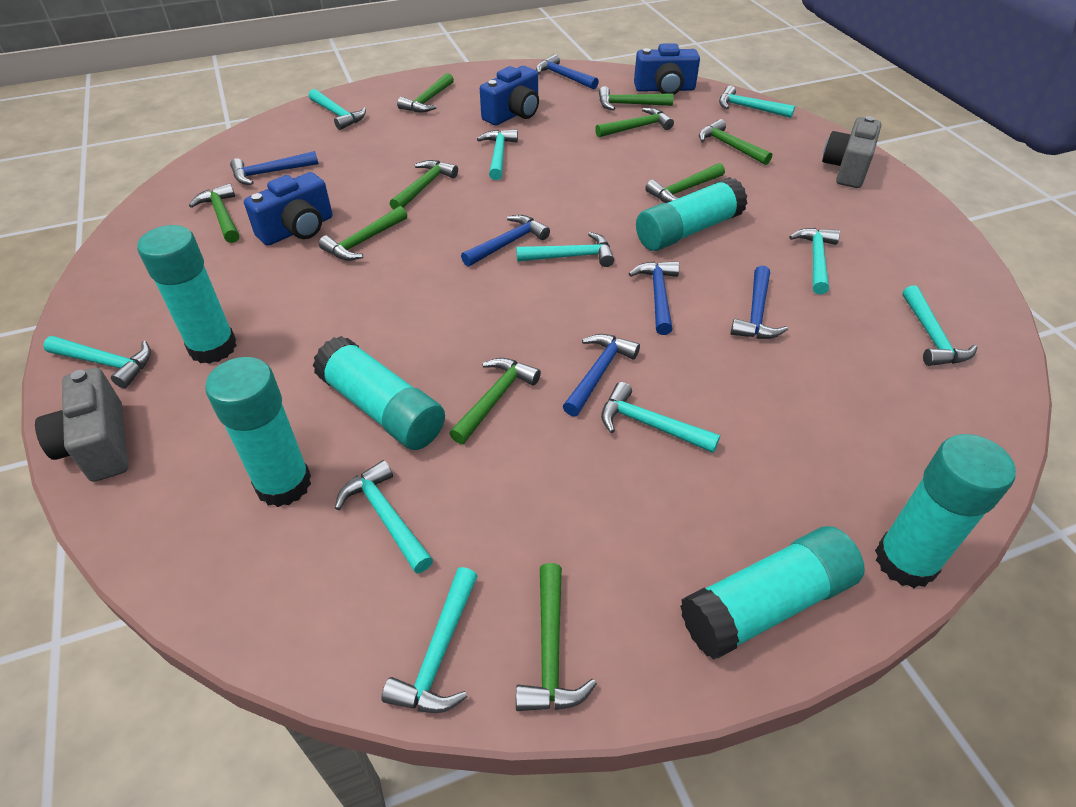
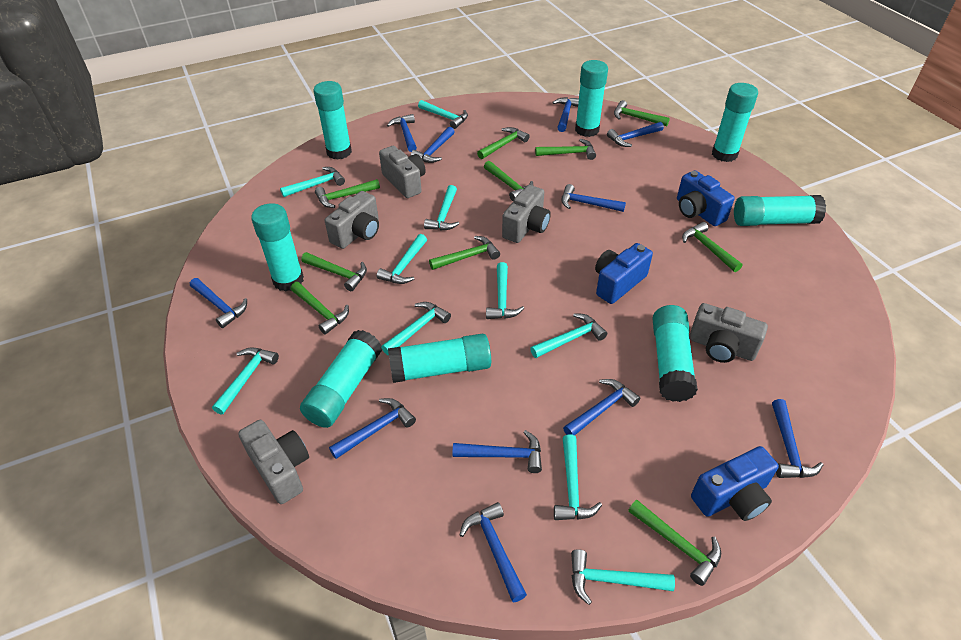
blue hammer: 6 -> 11
grey camera: 2 -> 5
turquoise glue stick: 6 -> 8

